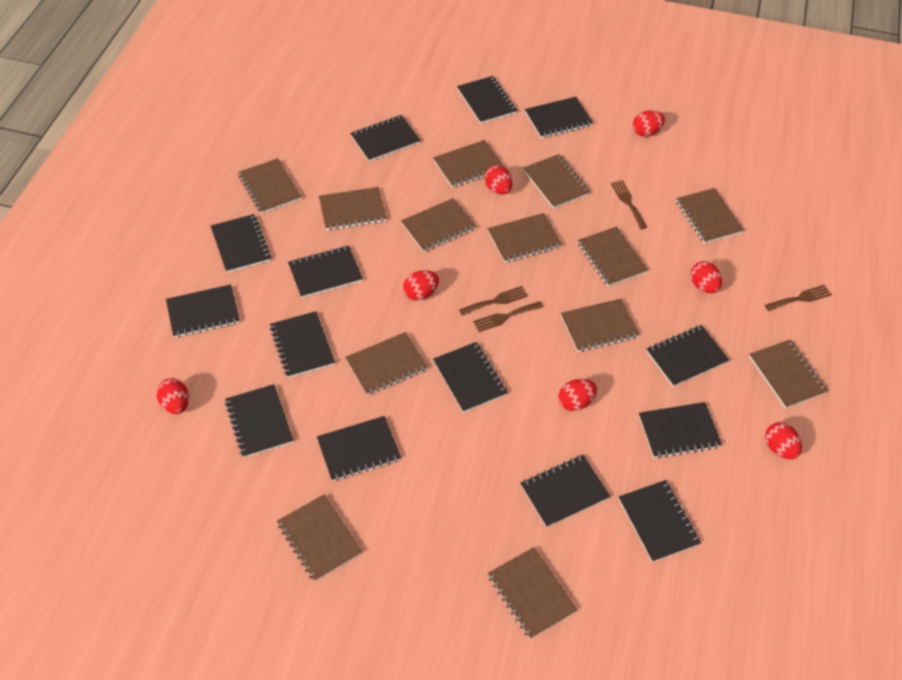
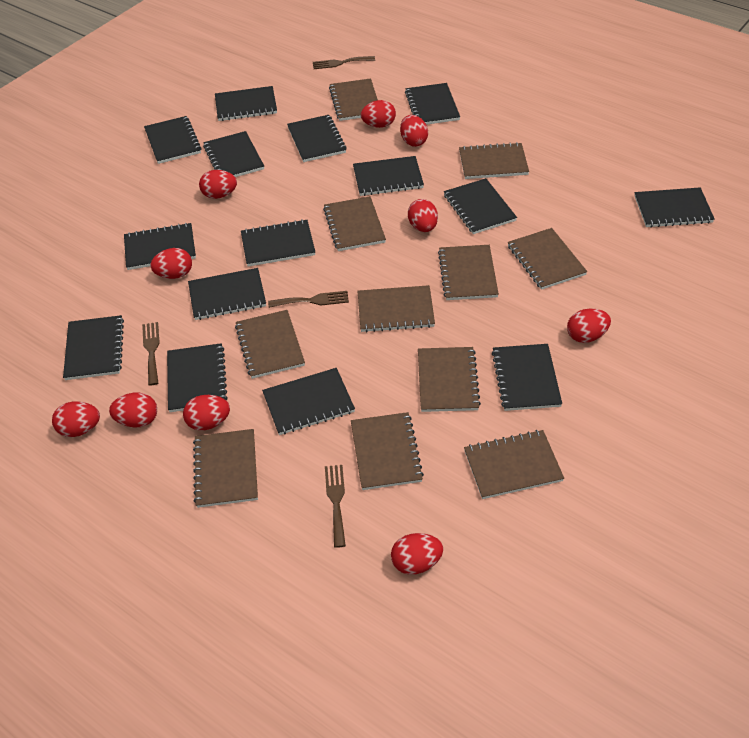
black notebook: 14 -> 15
brown notebook: 13 -> 11
red egg: 7 -> 10

